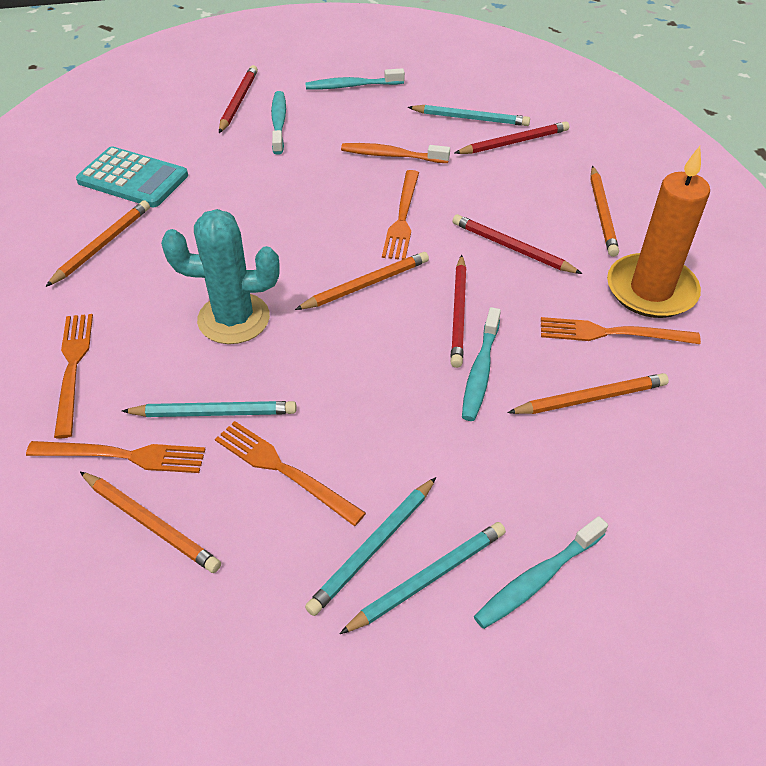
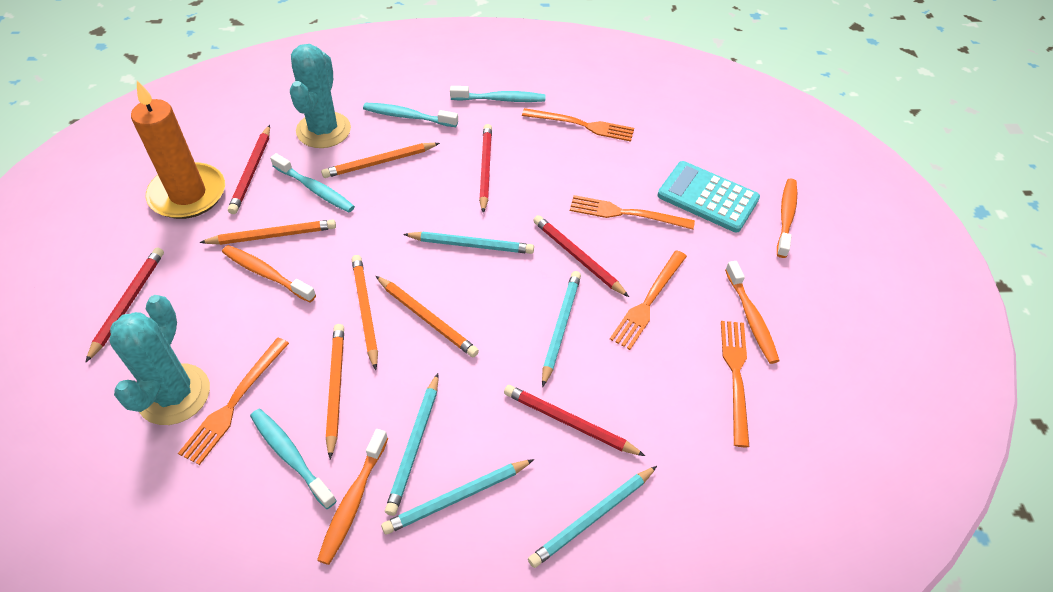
orange toothbrush: 1 -> 4
red pencil: 4 -> 5
turquoise cactus: 1 -> 2
turquoise pencil: 4 -> 5

